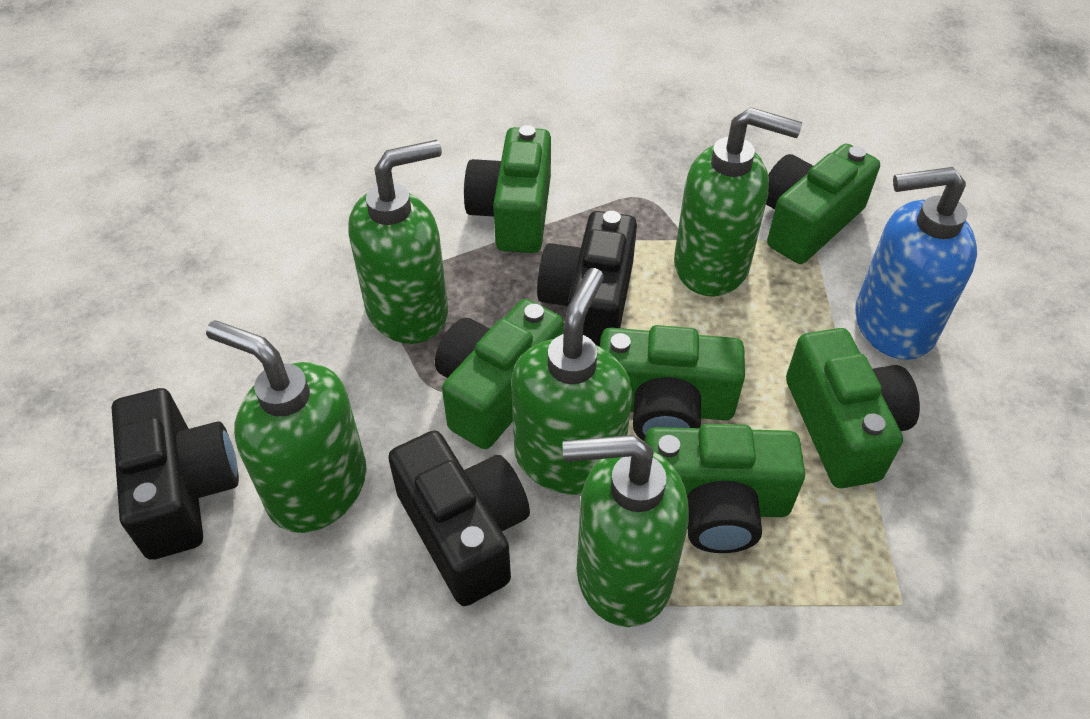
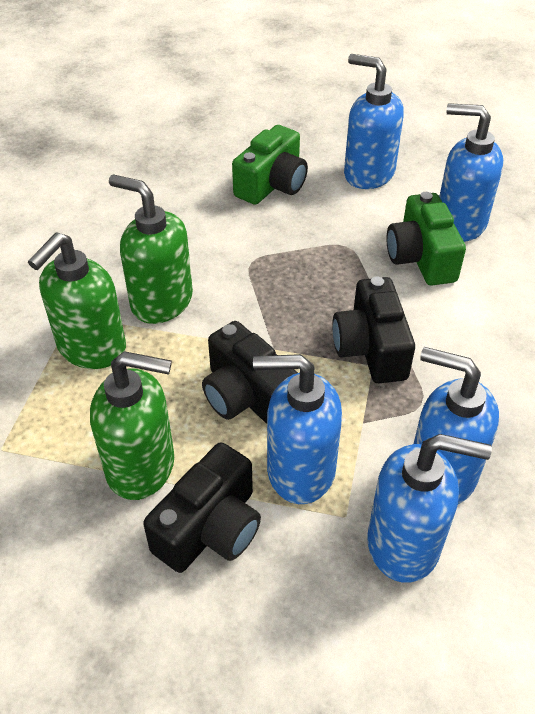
blue soap dispenser: 1 -> 5
green camera: 6 -> 2
green soap dispenser: 5 -> 3

